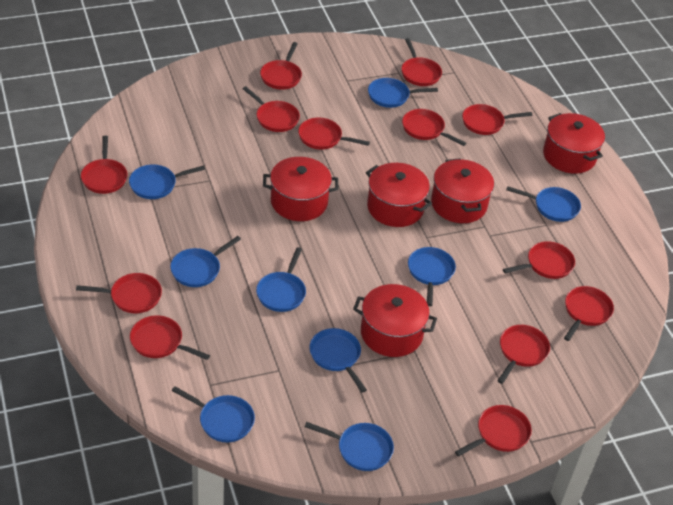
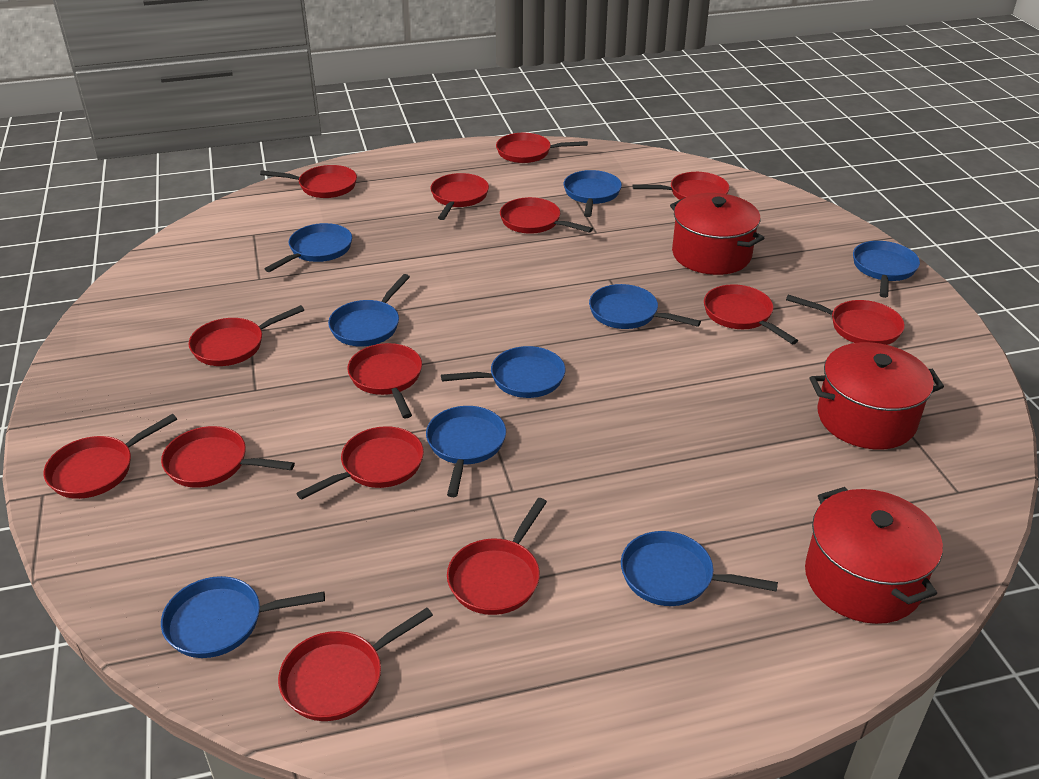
red pan: 13 -> 14
red pot: 5 -> 3

